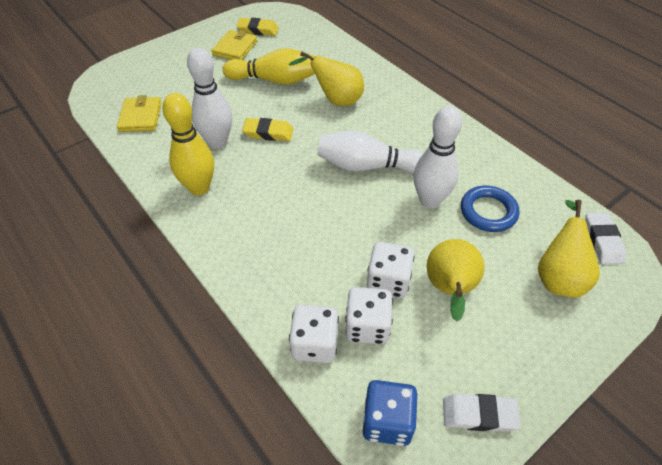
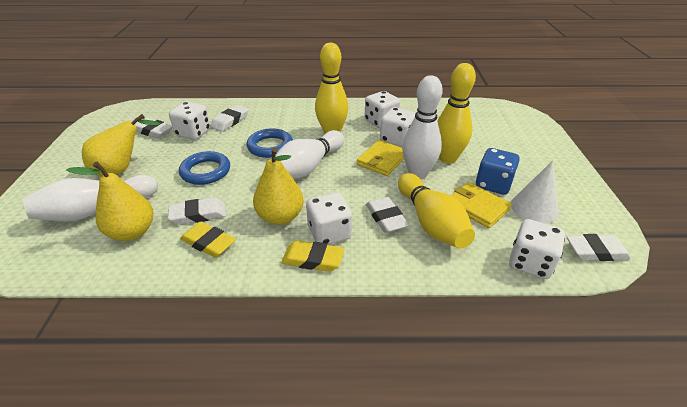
blue ring: 1 -> 2
white cone: 0 -> 1
white dice: 3 -> 5
white eraser: 2 -> 5
yellow bowling pin: 2 -> 3

